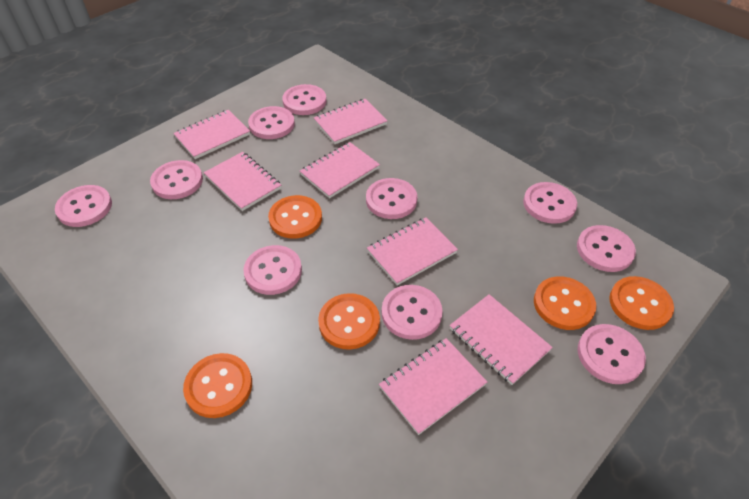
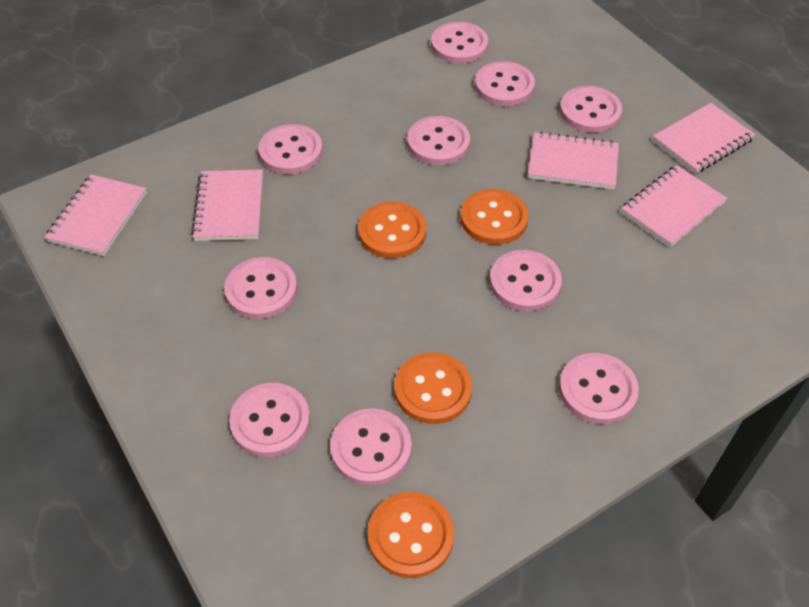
orange button: 5 -> 4
pink notebook: 7 -> 5

